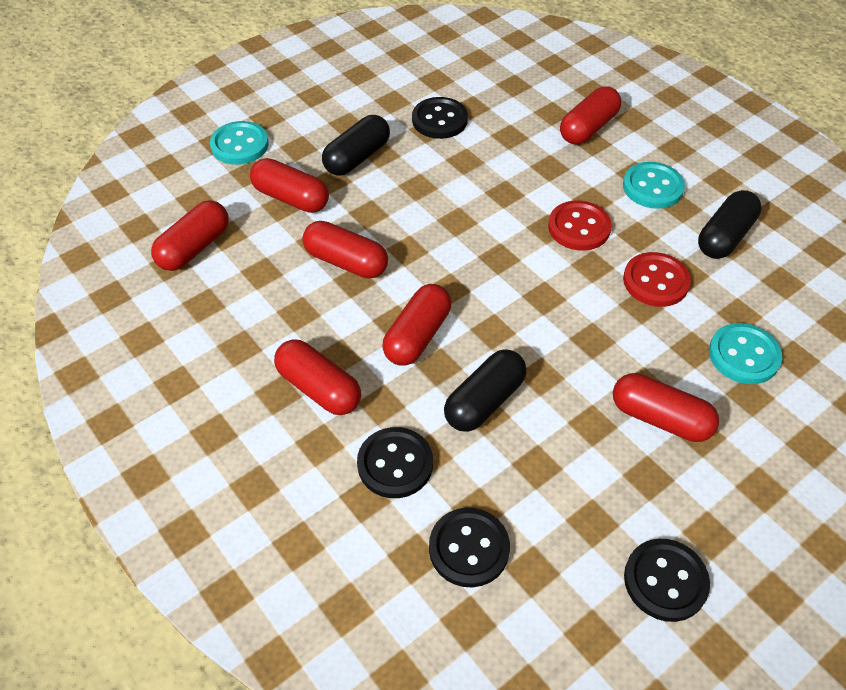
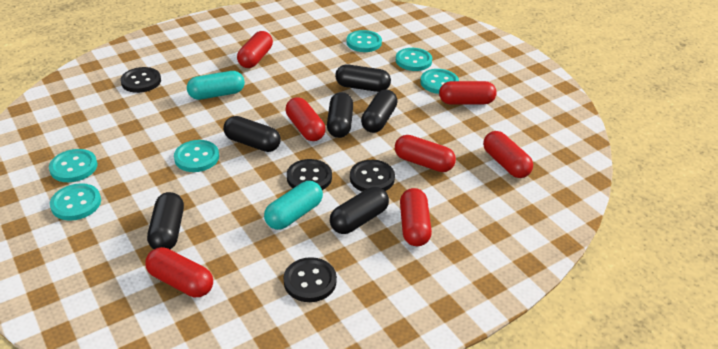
black capsule: 3 -> 6
red button: 2 -> 0
turquoise button: 3 -> 6
turquoise capsule: 0 -> 2

